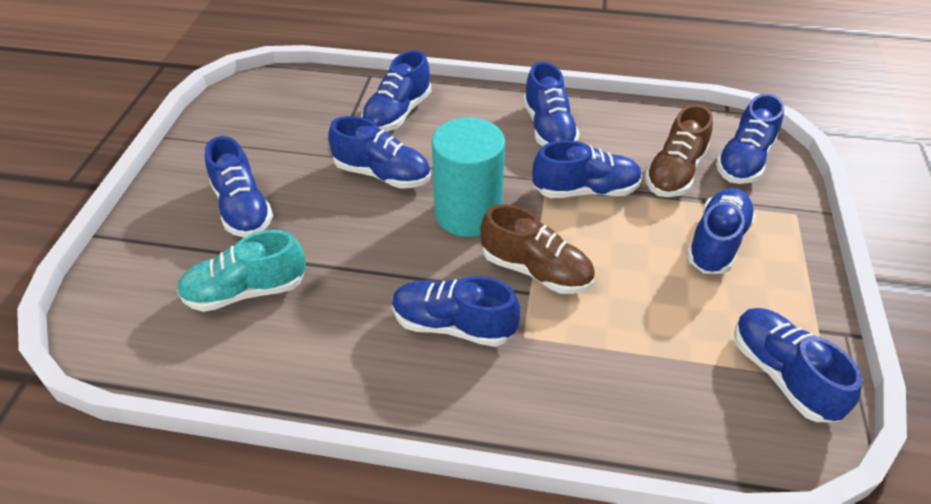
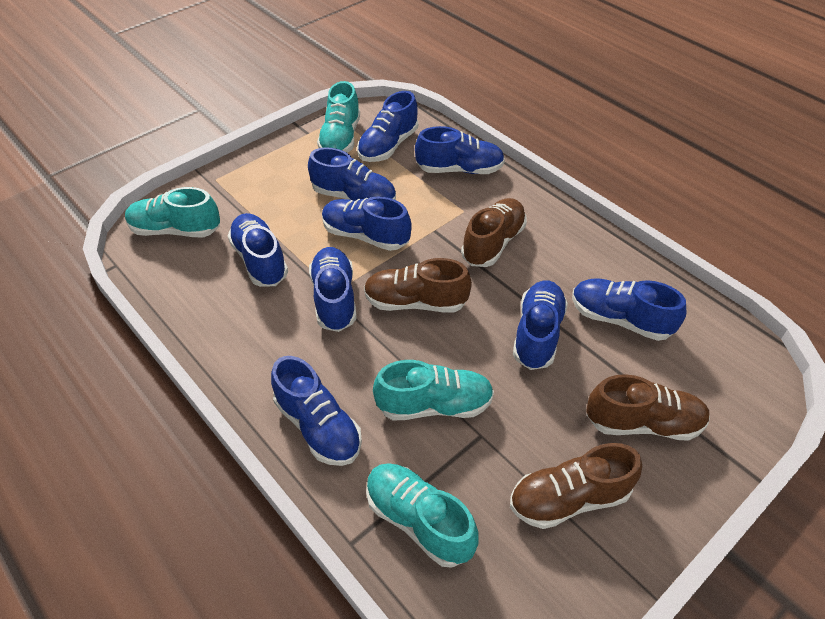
brown shoe: 2 -> 4
turquoise cylinder: 1 -> 0
turquoise shoe: 1 -> 4

